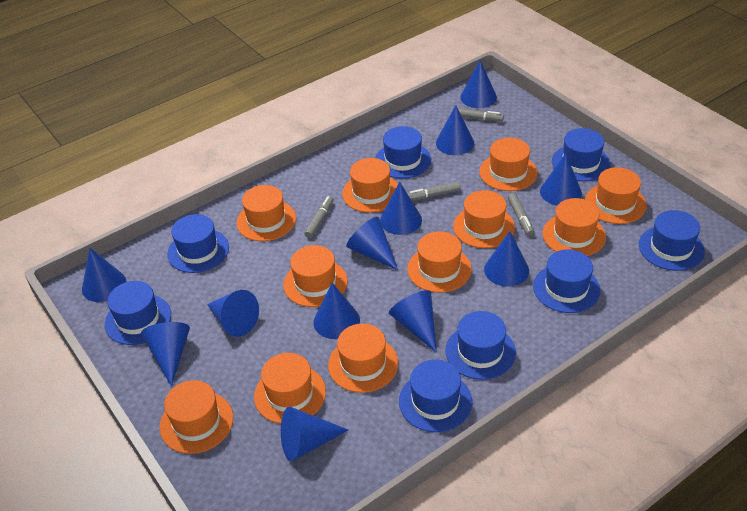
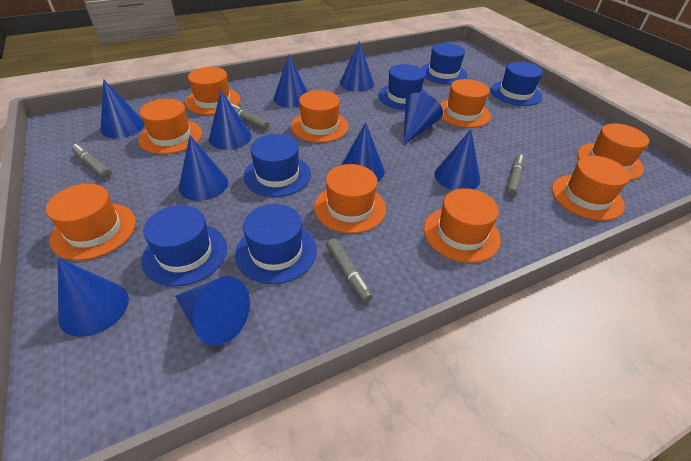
blue cone: 12 -> 10
blue hat: 8 -> 6
orange hat: 11 -> 9

